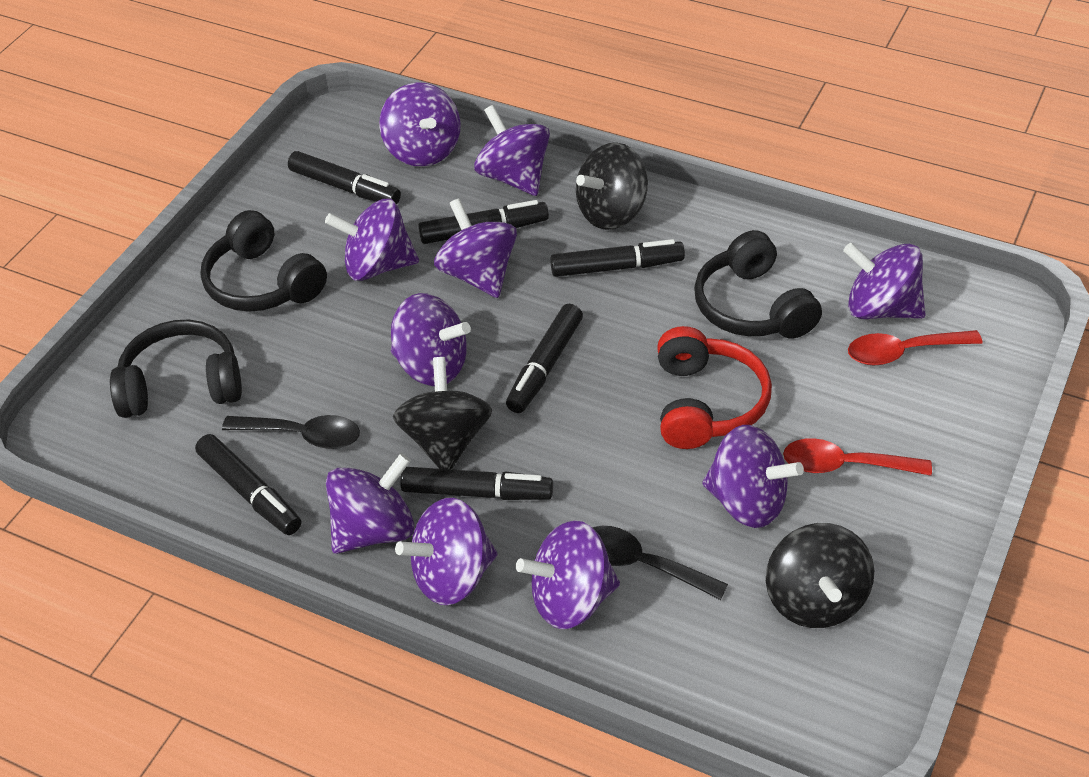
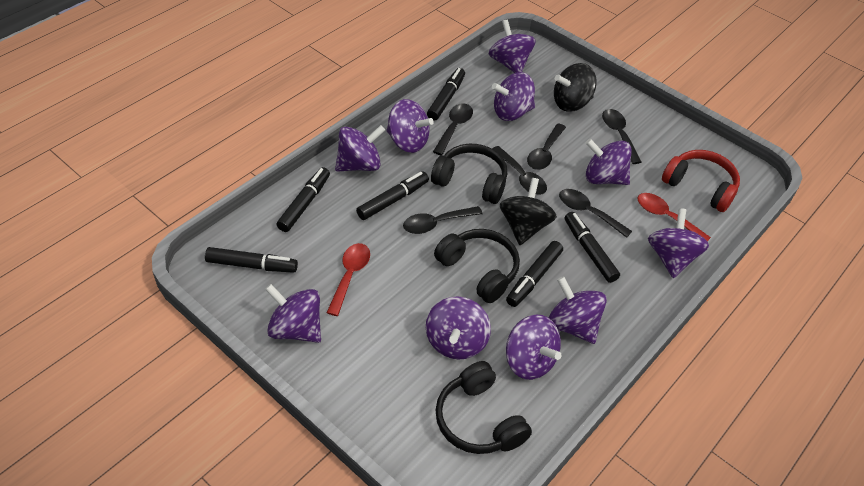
black spinning top: 3 -> 2
black spoon: 2 -> 6

